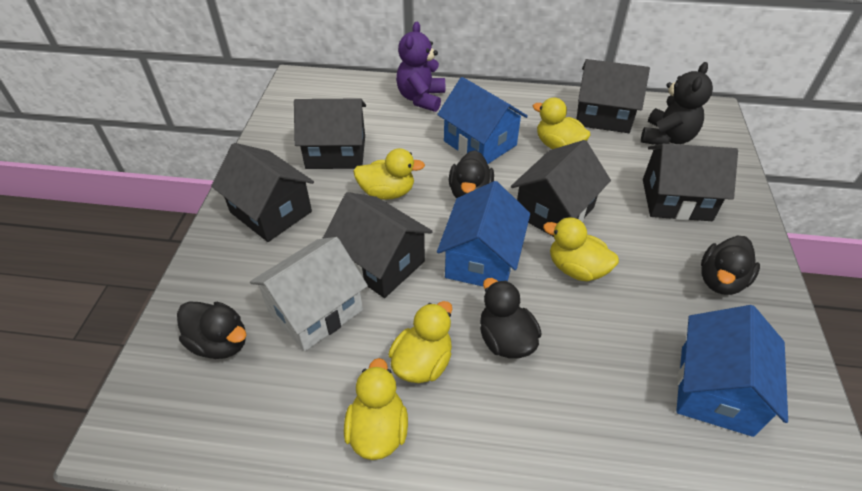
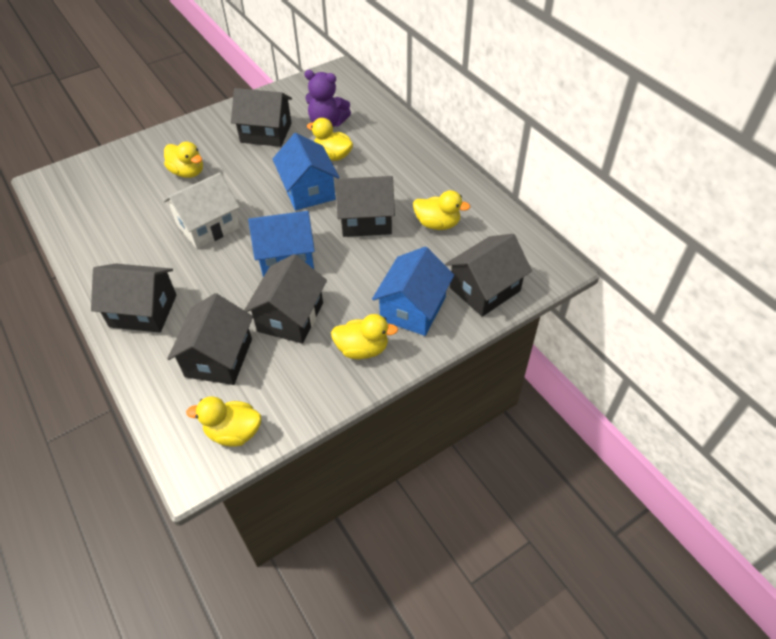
black duck: 4 -> 0
black teddy bear: 1 -> 0

